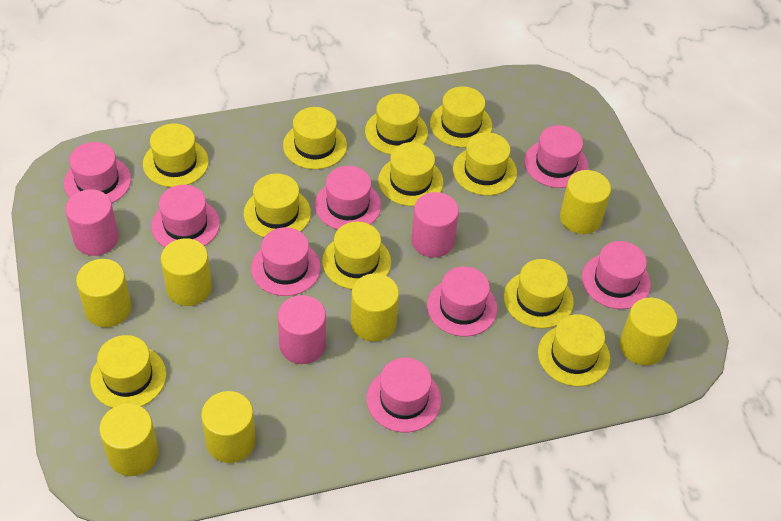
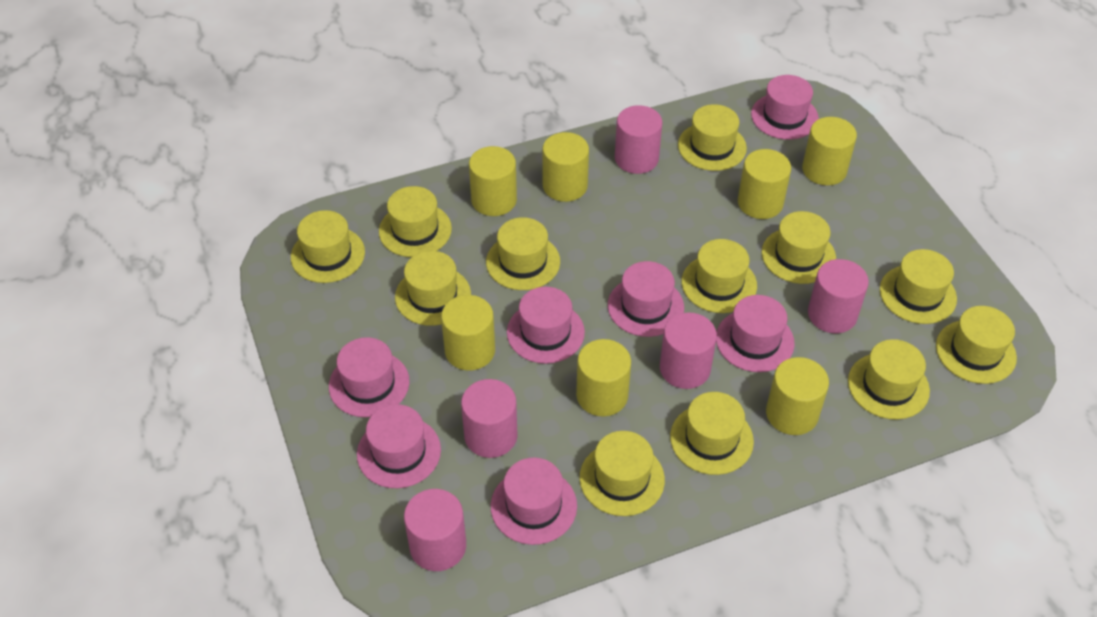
pink cylinder: 3 -> 5
pink hat: 8 -> 7
yellow hat: 11 -> 12

